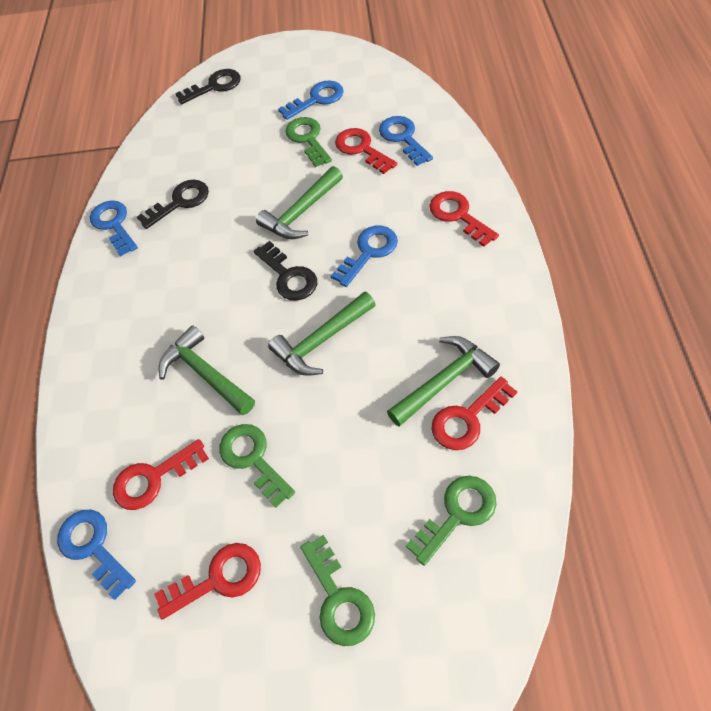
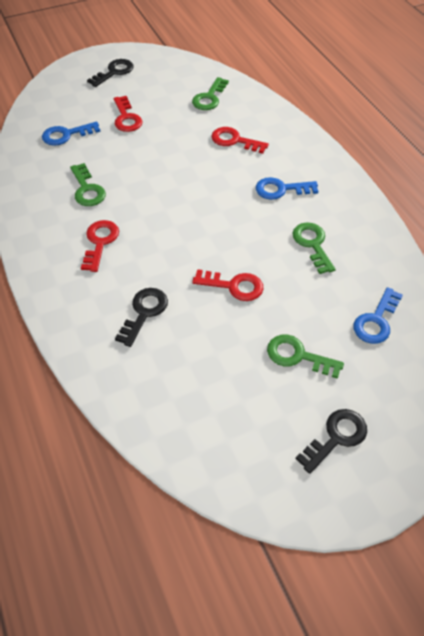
blue key: 5 -> 3
green hammer: 4 -> 0
red key: 5 -> 4

